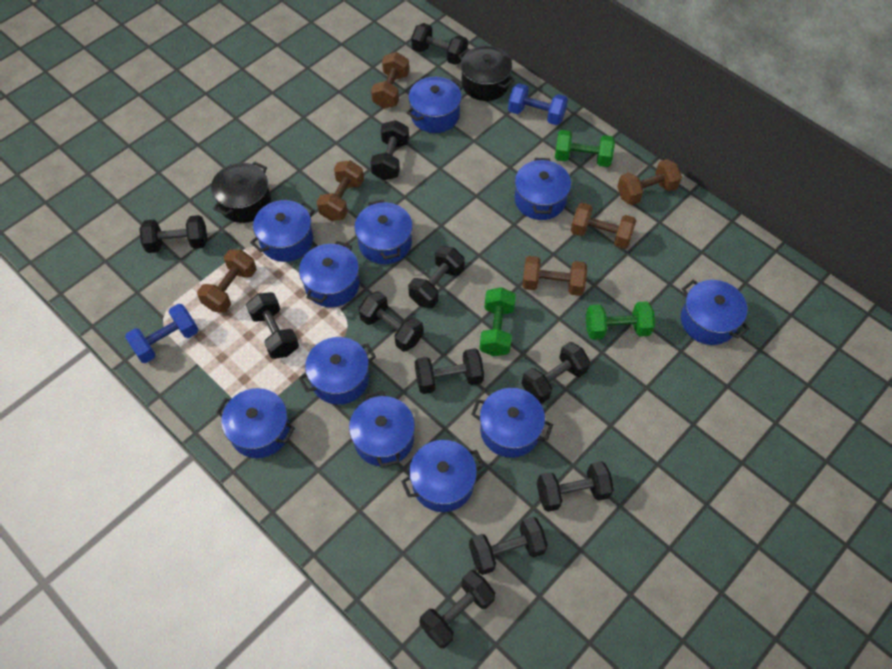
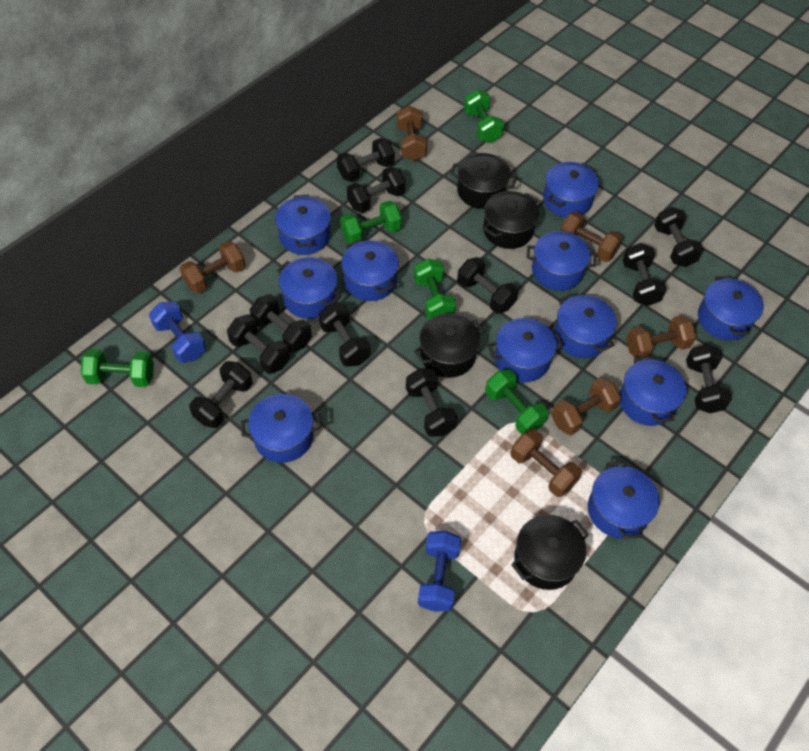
black pot: 2 -> 4
green dumbbell: 3 -> 5

